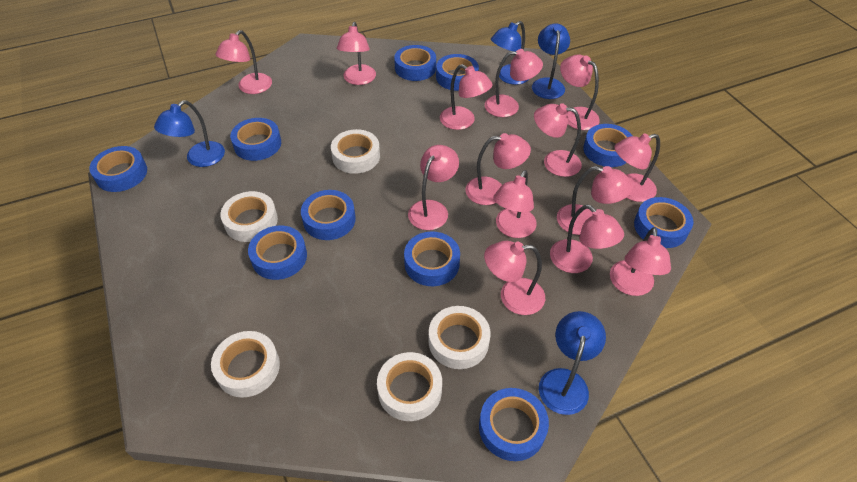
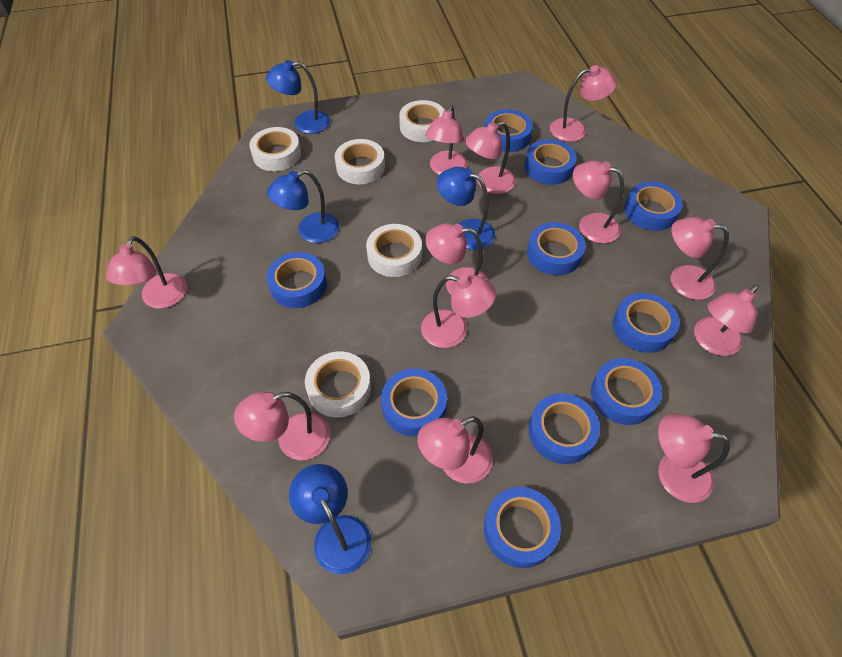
pink lamp: 14 -> 12

